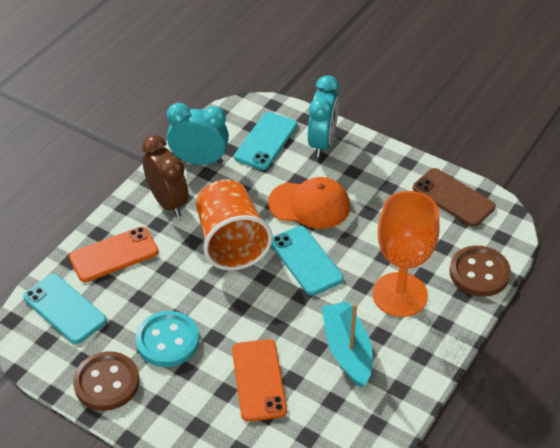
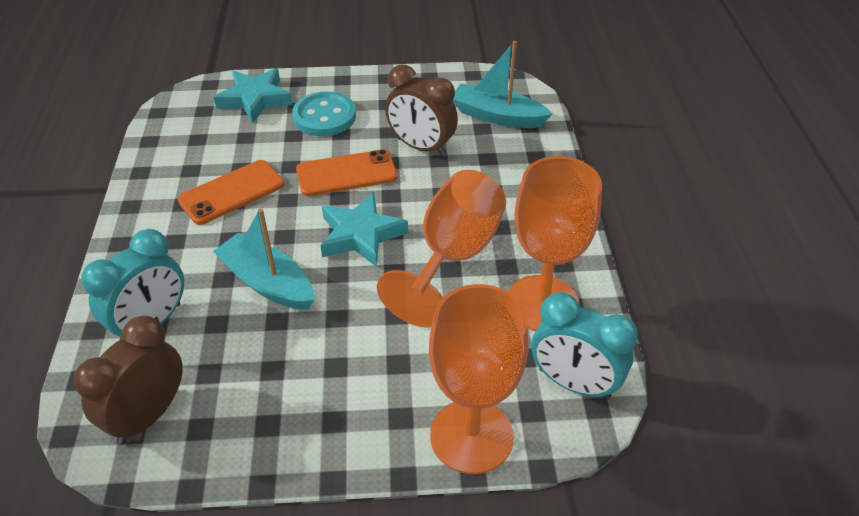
brown button: 2 -> 0
brown clock: 1 -> 2
brown phone: 1 -> 0
orange cap: 1 -> 0
orange cup: 1 -> 0
orange goblet: 1 -> 3
turquoise boat: 1 -> 2
turquoise phone: 3 -> 0
turquoise star: 0 -> 2

